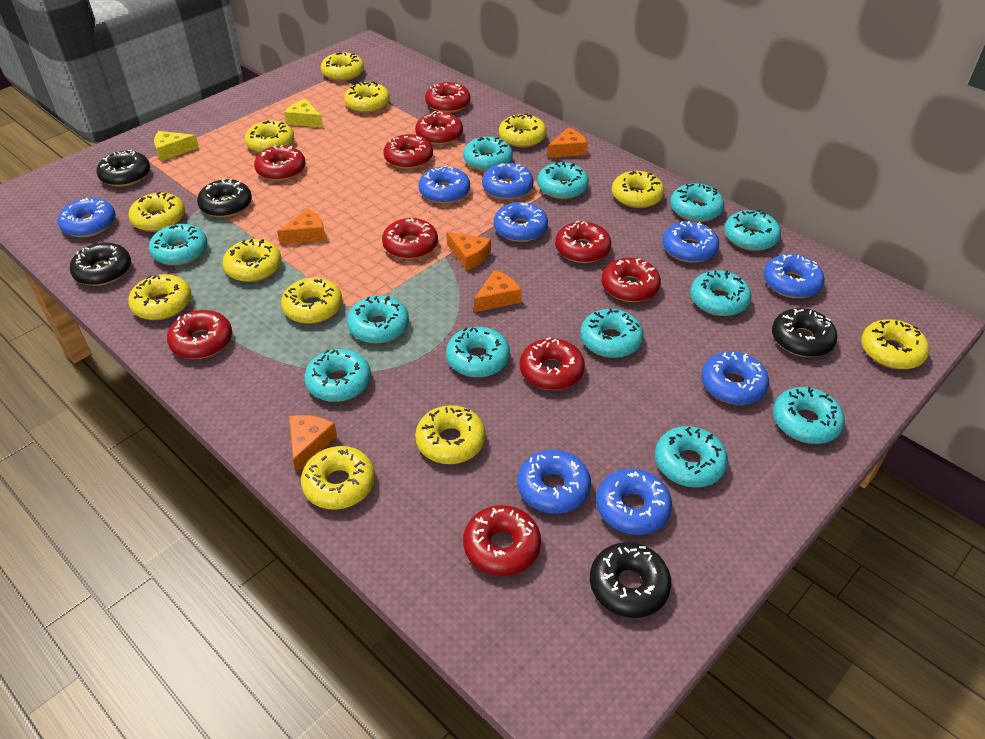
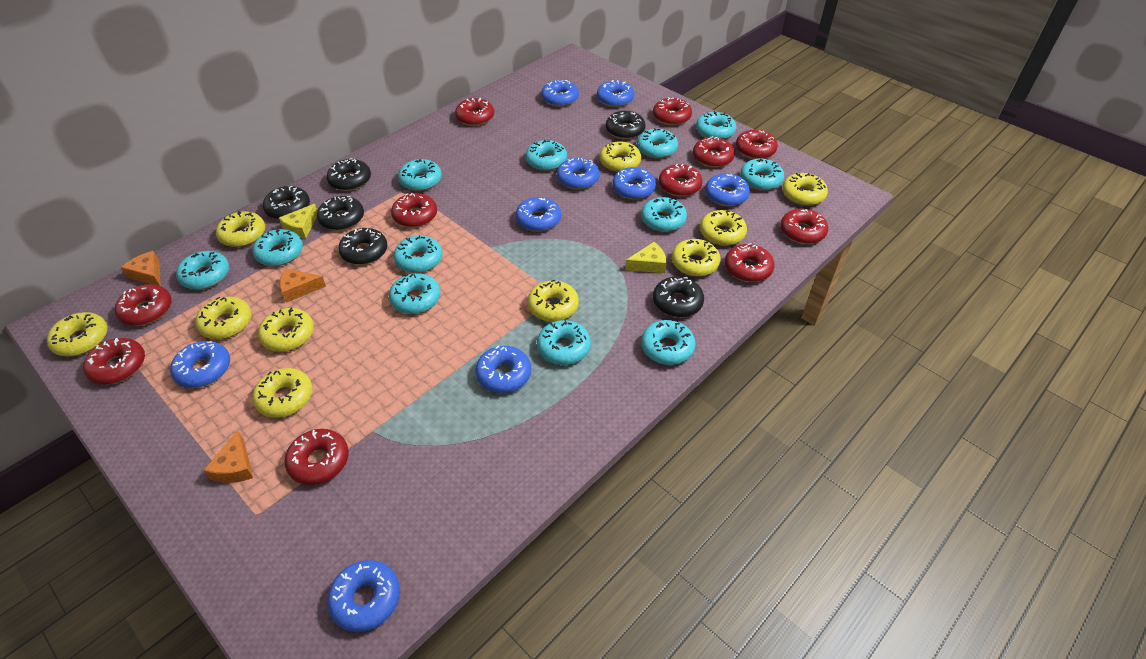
black donut: 5 -> 6
orange cheese: 5 -> 3
red donut: 10 -> 11
yellow donut: 12 -> 10

